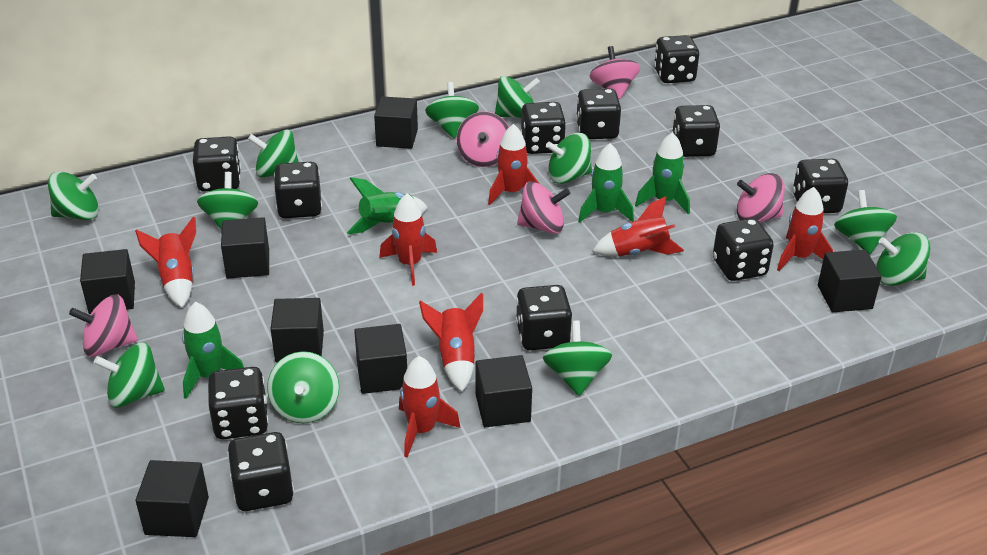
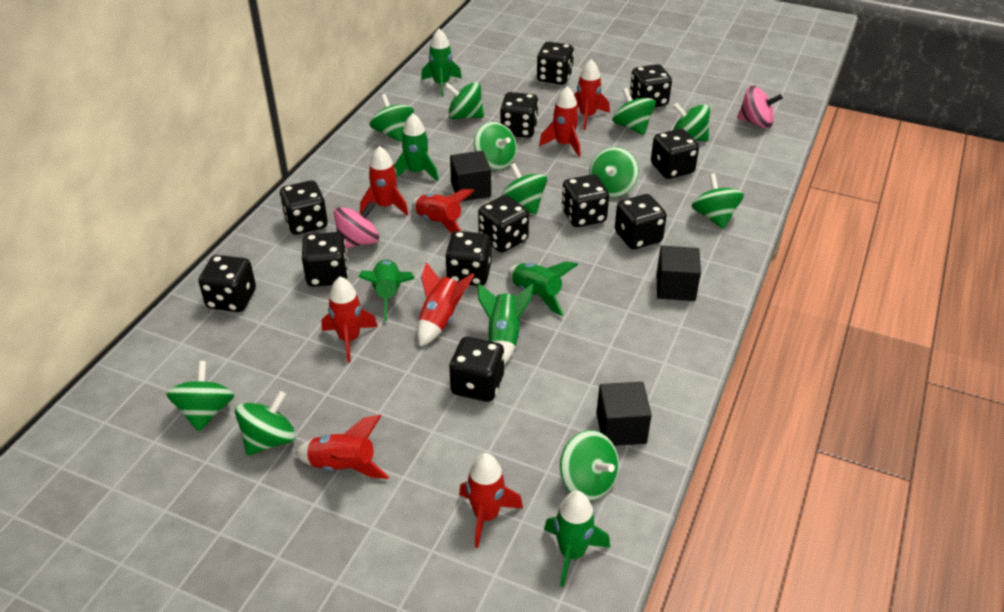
black cube: 8 -> 3
black dice: 11 -> 12
green rocket: 4 -> 6
pink spinning top: 5 -> 2
red rocket: 7 -> 8

